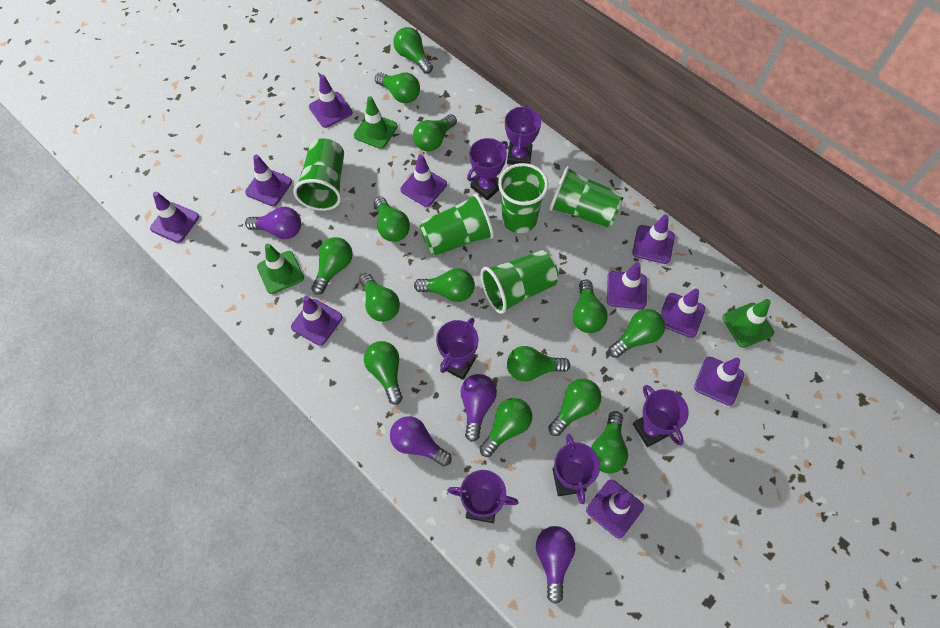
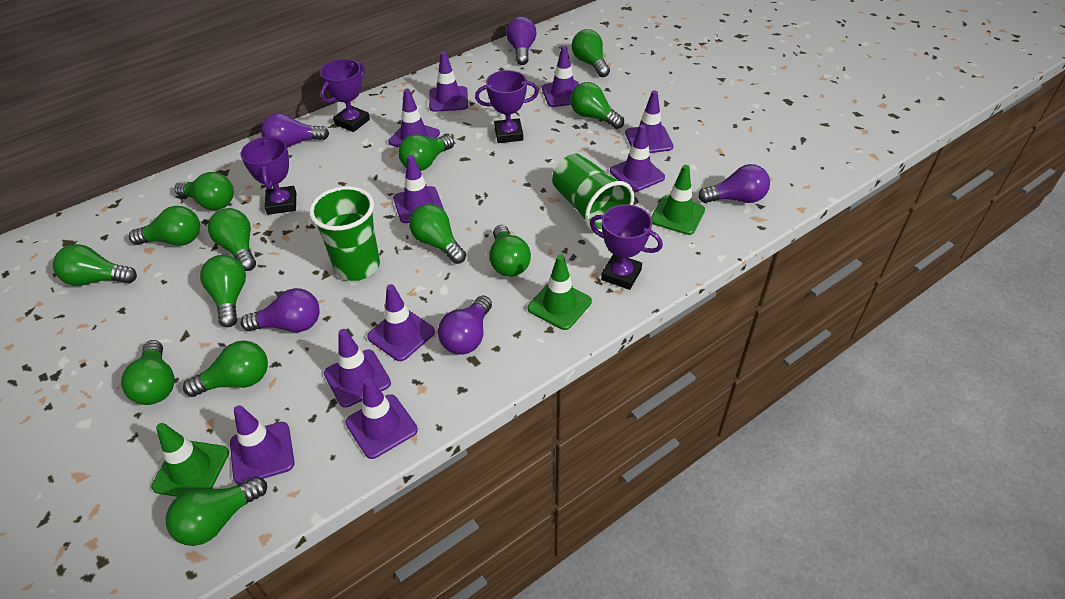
green cup: 5 -> 2
green light bulb: 14 -> 13
purple light bulb: 4 -> 5
purple trophy: 6 -> 4

